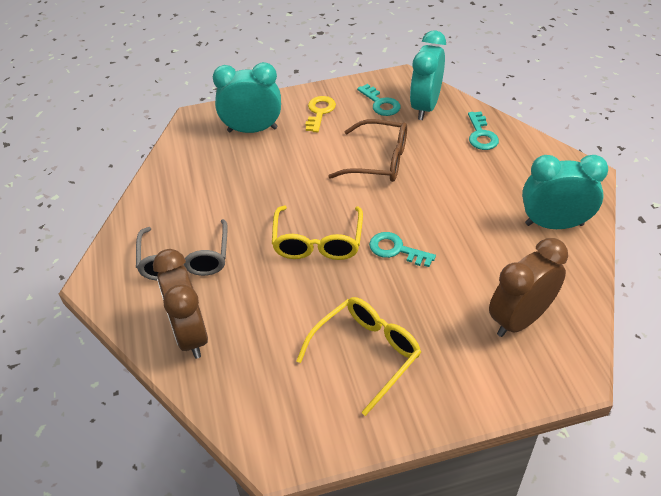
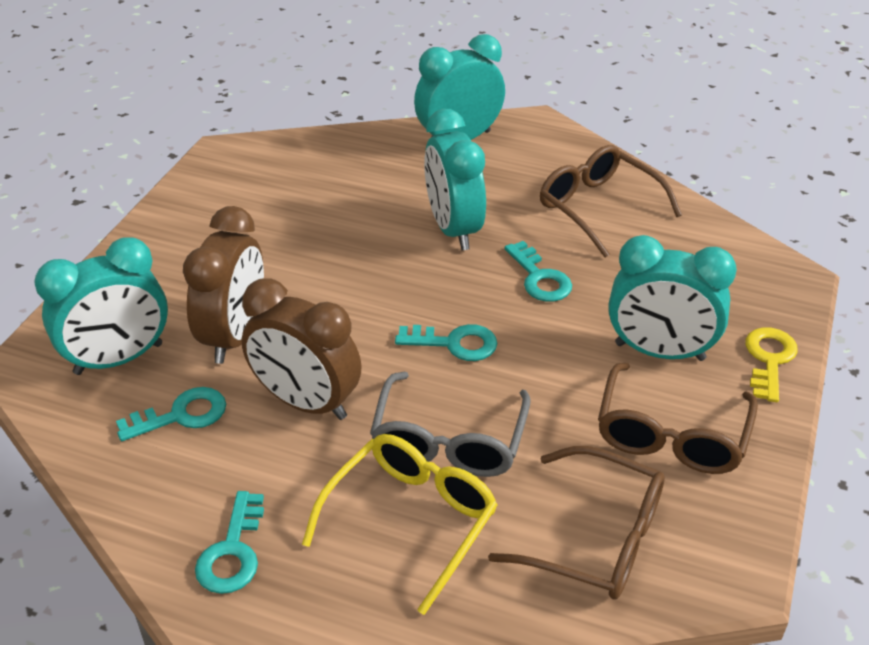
brown glasses: 1 -> 3
turquoise clock: 3 -> 4
turquoise key: 3 -> 4
yellow glasses: 2 -> 1

